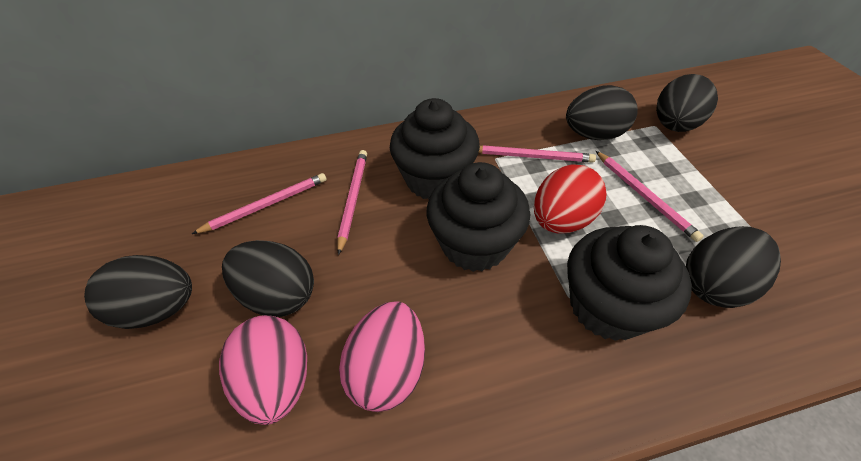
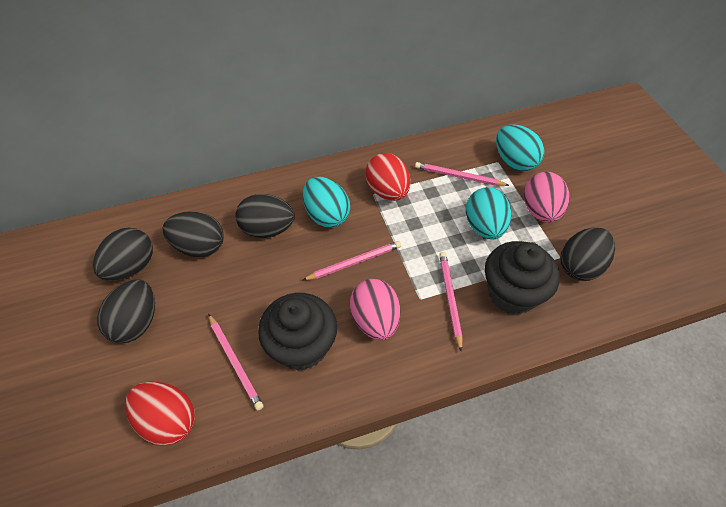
black cupcake: 3 -> 2
red egg: 1 -> 2
turquoise egg: 0 -> 3

